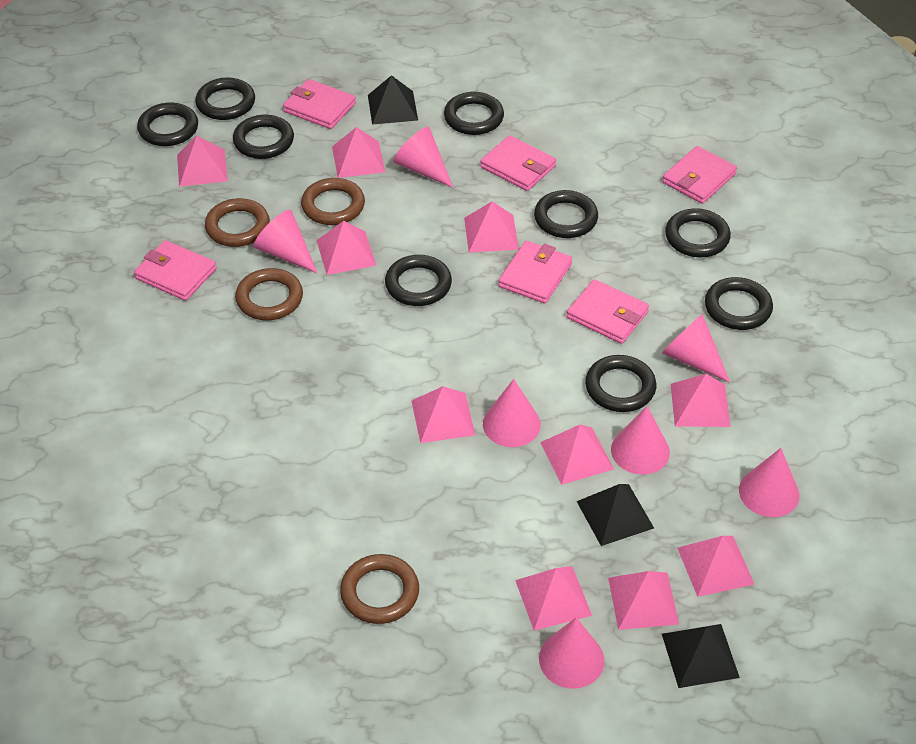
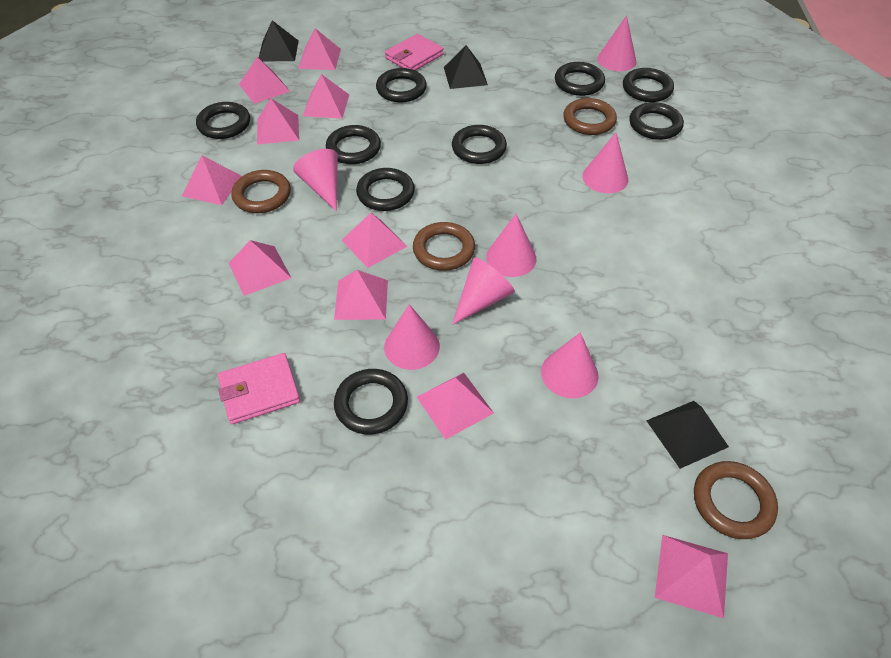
pink wallet: 6 -> 2

